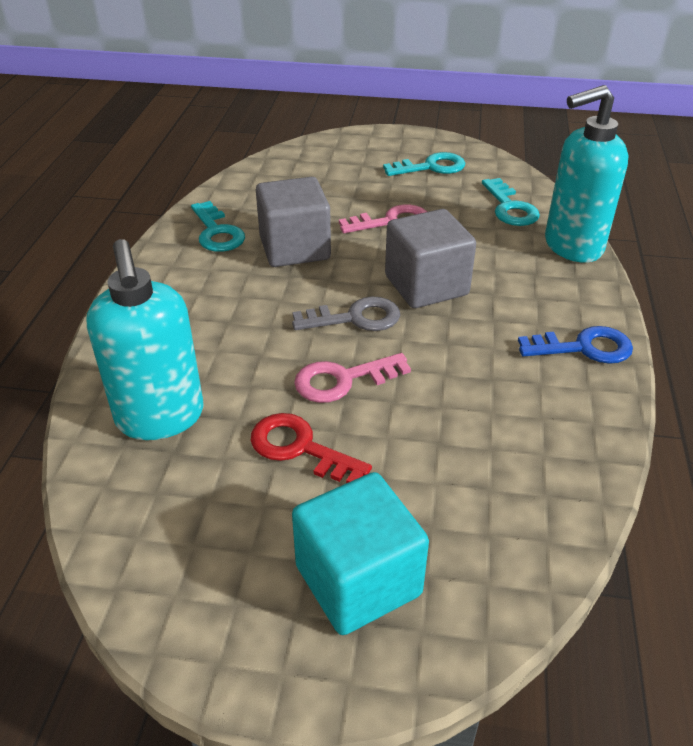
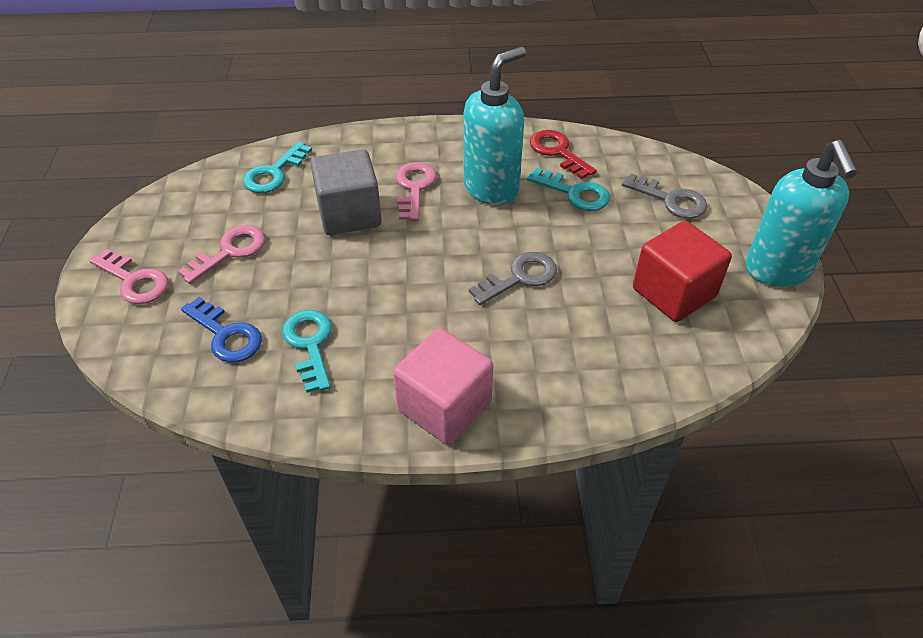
grey cube: 2 -> 1
grey key: 1 -> 2
pink cube: 0 -> 1
pink key: 2 -> 3
red cube: 0 -> 1
turquoise cube: 1 -> 0

